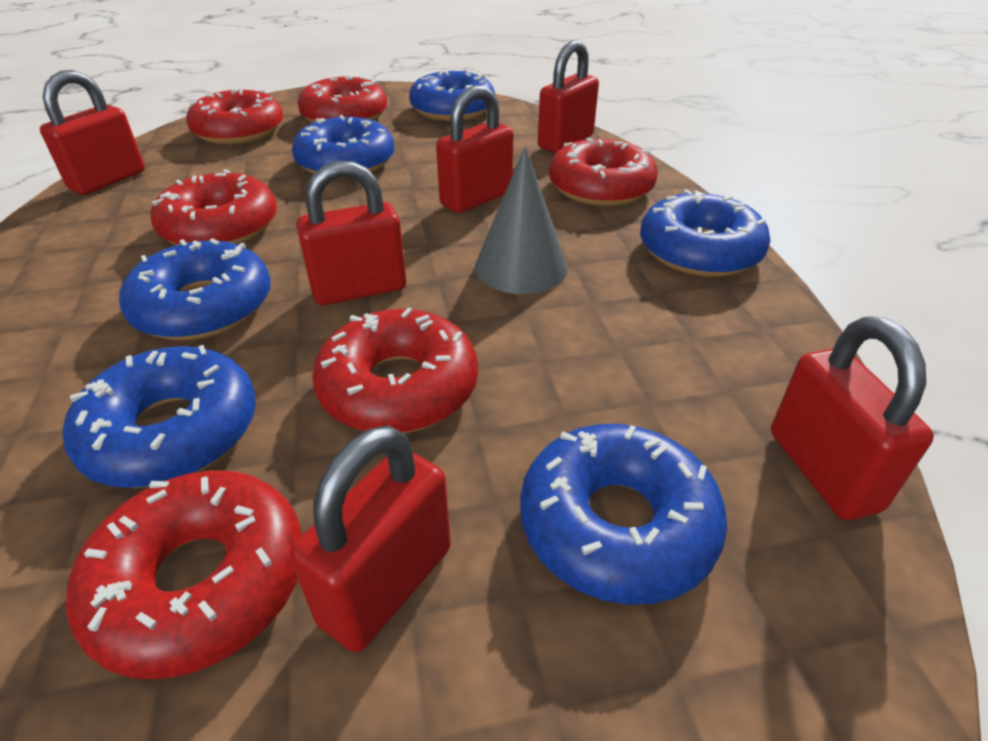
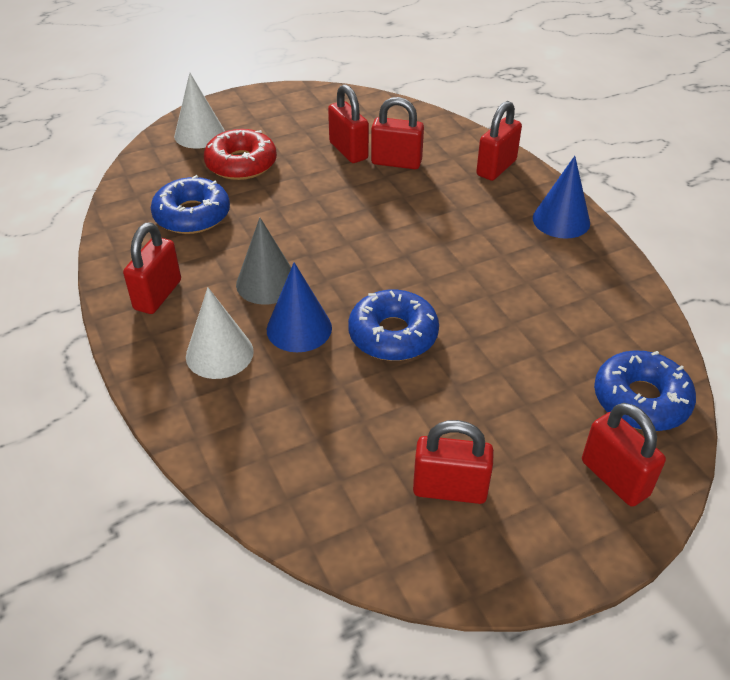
blue cone: 0 -> 2
blue donut: 6 -> 3
red donut: 6 -> 1
white cone: 0 -> 2

